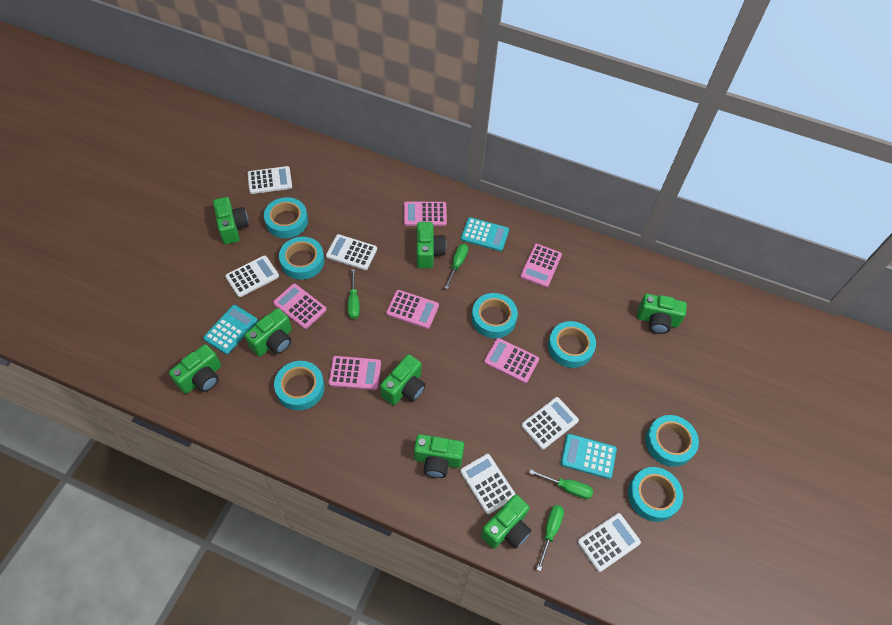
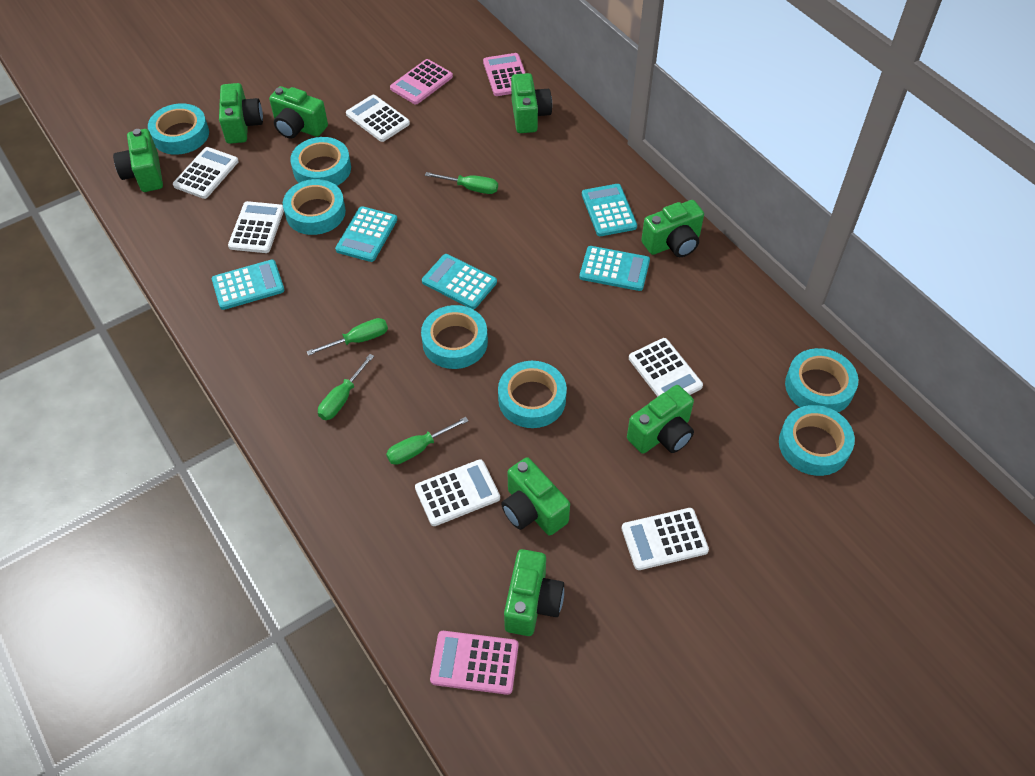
pink calculator: 6 -> 3
turquoise calculator: 3 -> 5

